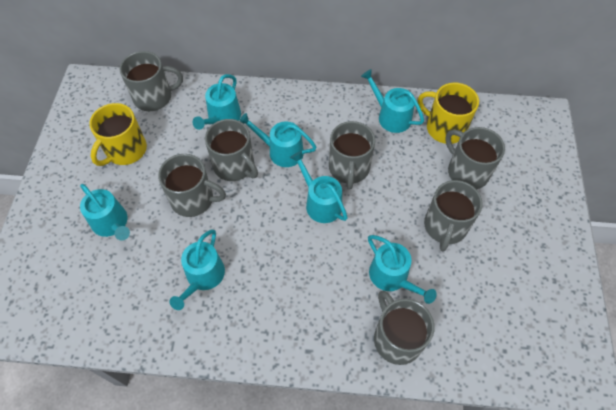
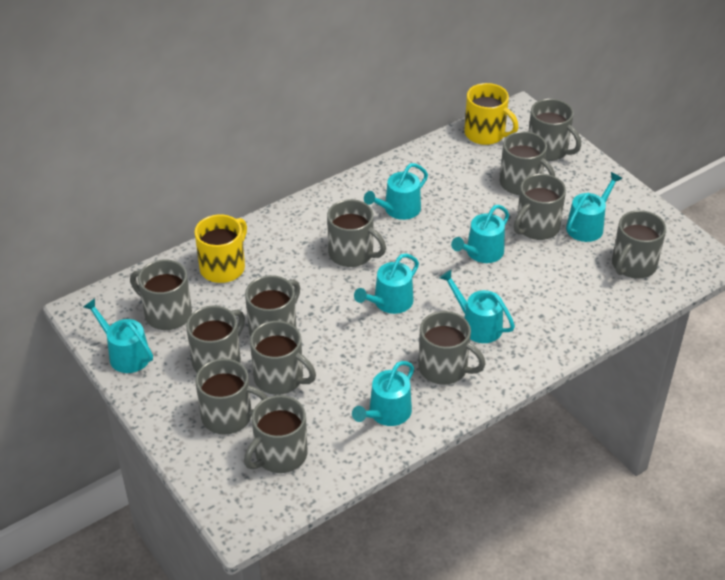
grey mug: 7 -> 12

